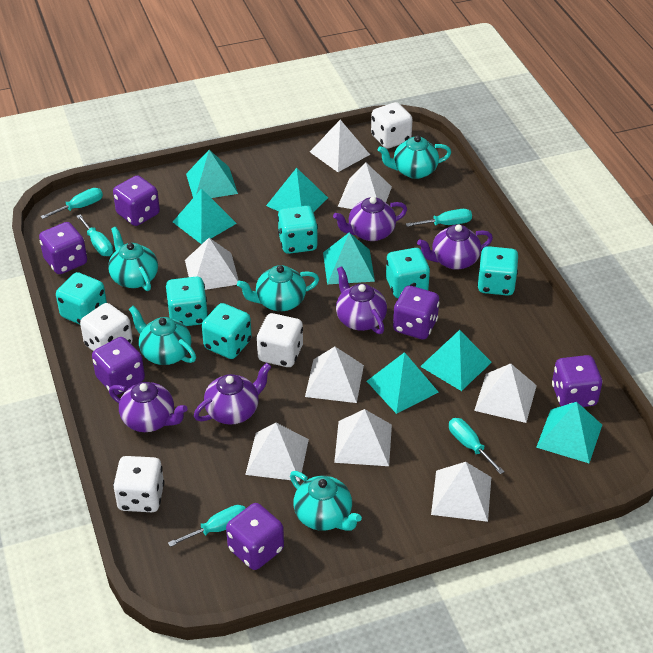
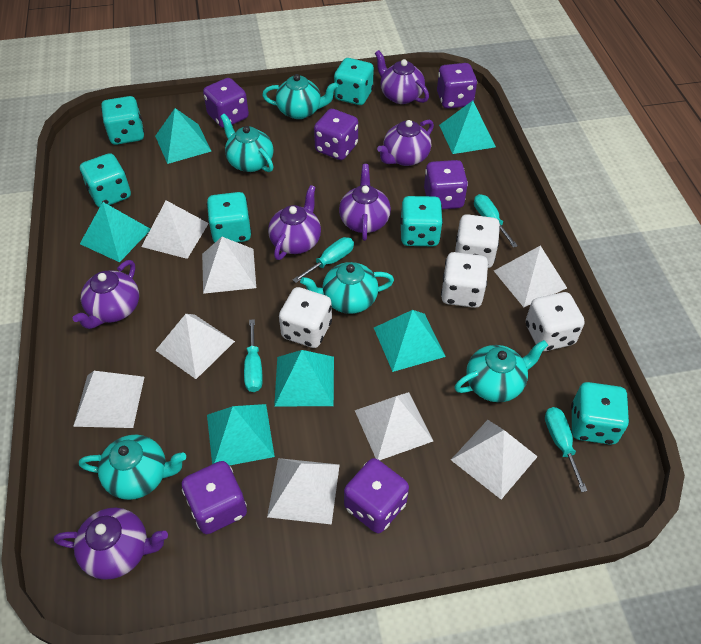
purple teapot: 5 -> 6
turquoise pyramid: 7 -> 6
turquoise screwdriver: 5 -> 4

